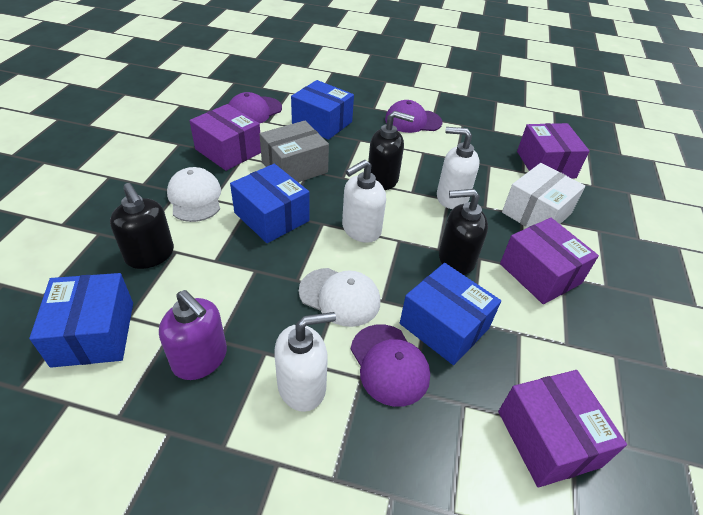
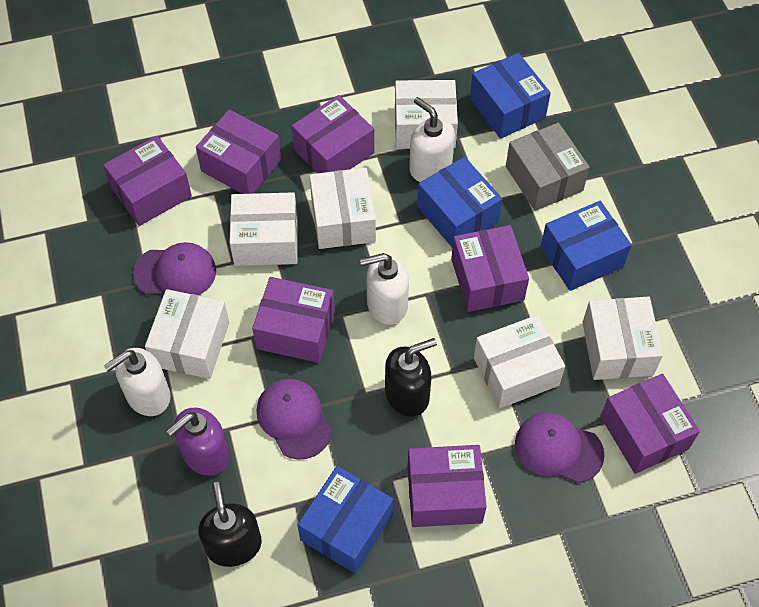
black soap dispenser: 3 -> 2
purple box: 4 -> 7
white box: 1 -> 6
white cap: 2 -> 0

